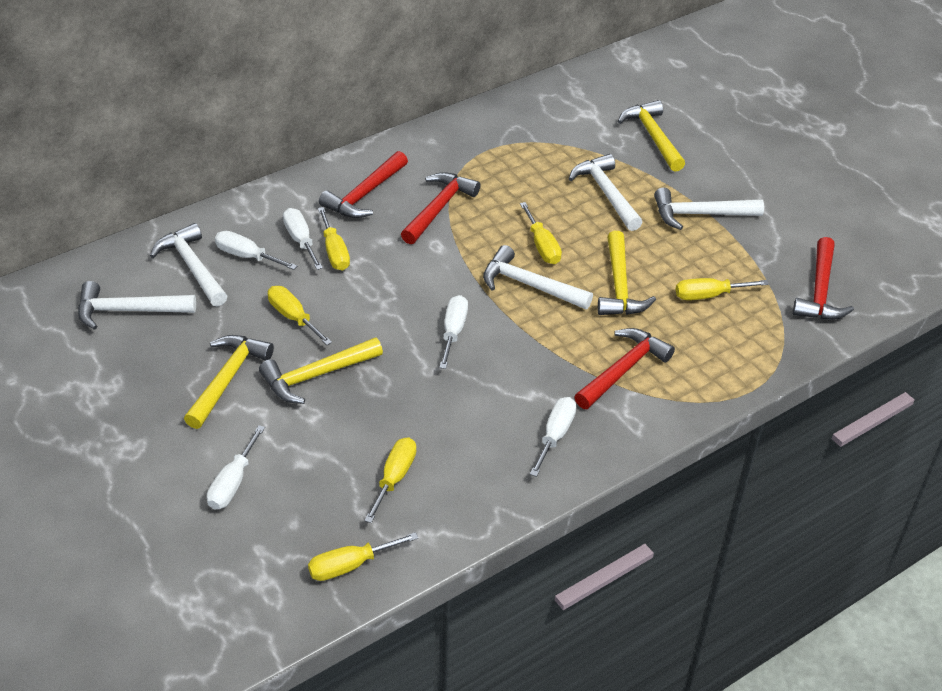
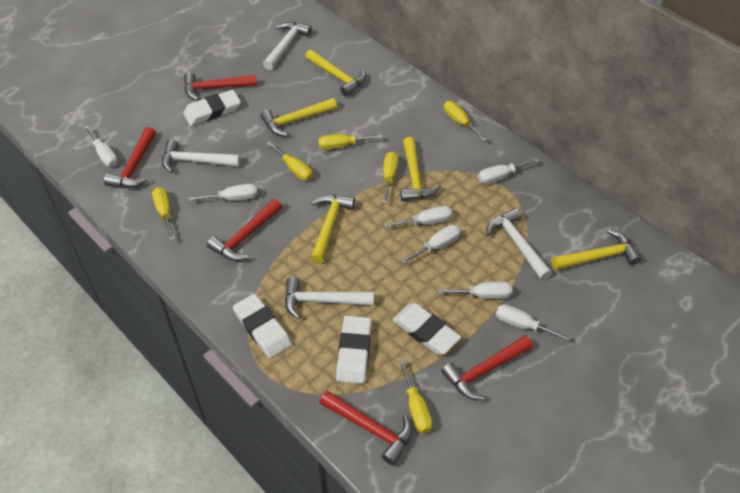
red hammer: 4 -> 5
white eraser: 0 -> 4
white hammer: 5 -> 4
white screwdriver: 5 -> 7
yellow hammer: 4 -> 5

